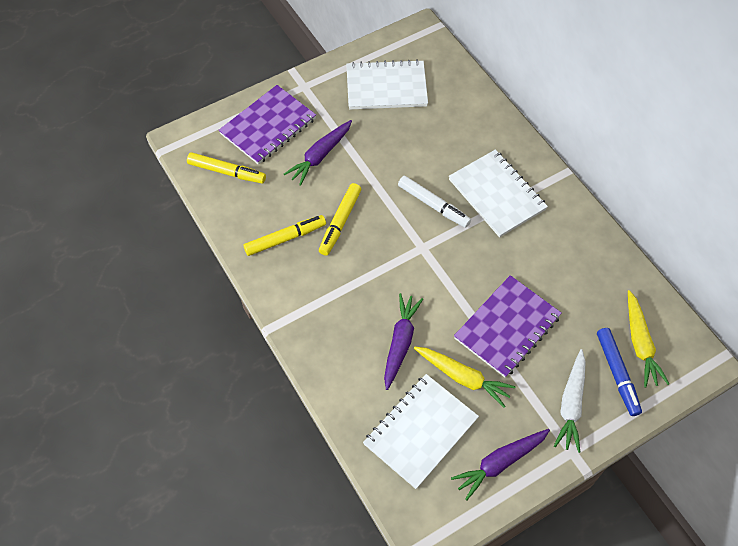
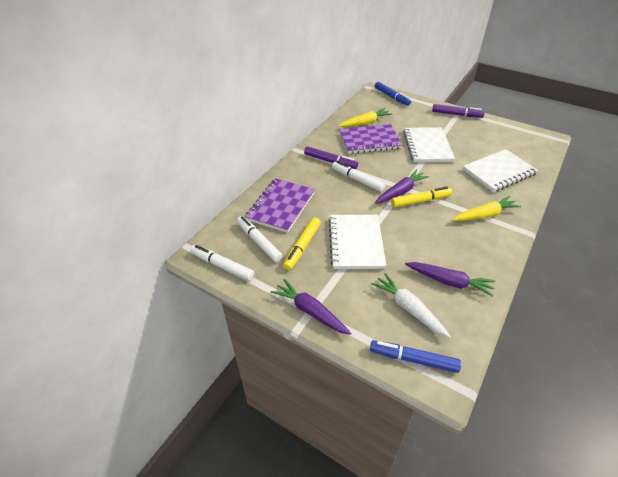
blue marker: 1 -> 2
purple marker: 0 -> 2
white marker: 1 -> 3
yellow marker: 3 -> 2

